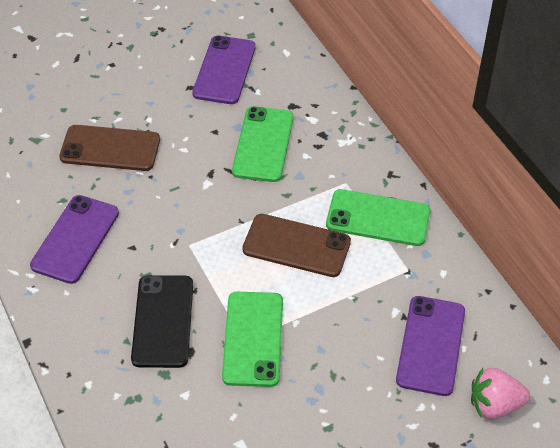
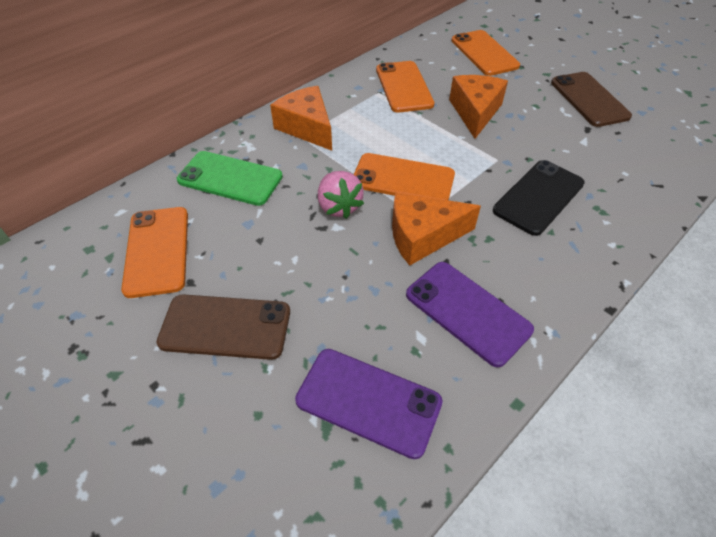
green phone: 3 -> 1
orange cheese: 0 -> 3
orange phone: 0 -> 4
purple phone: 3 -> 2

